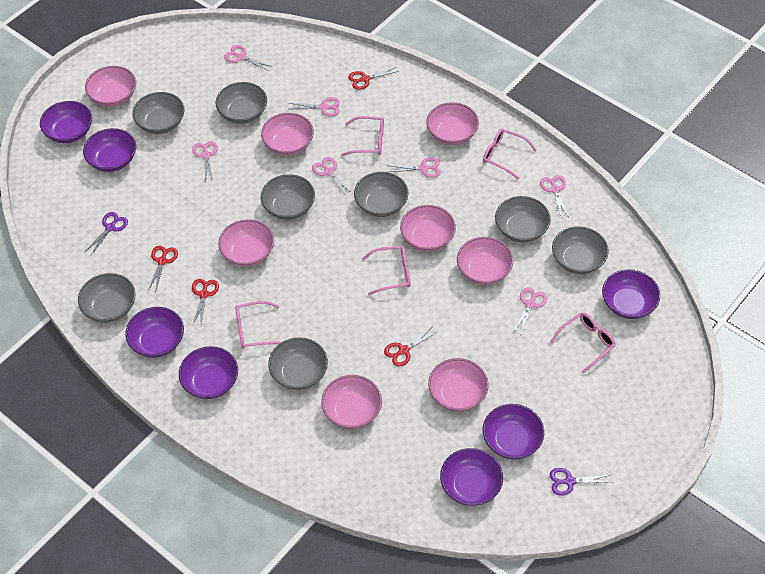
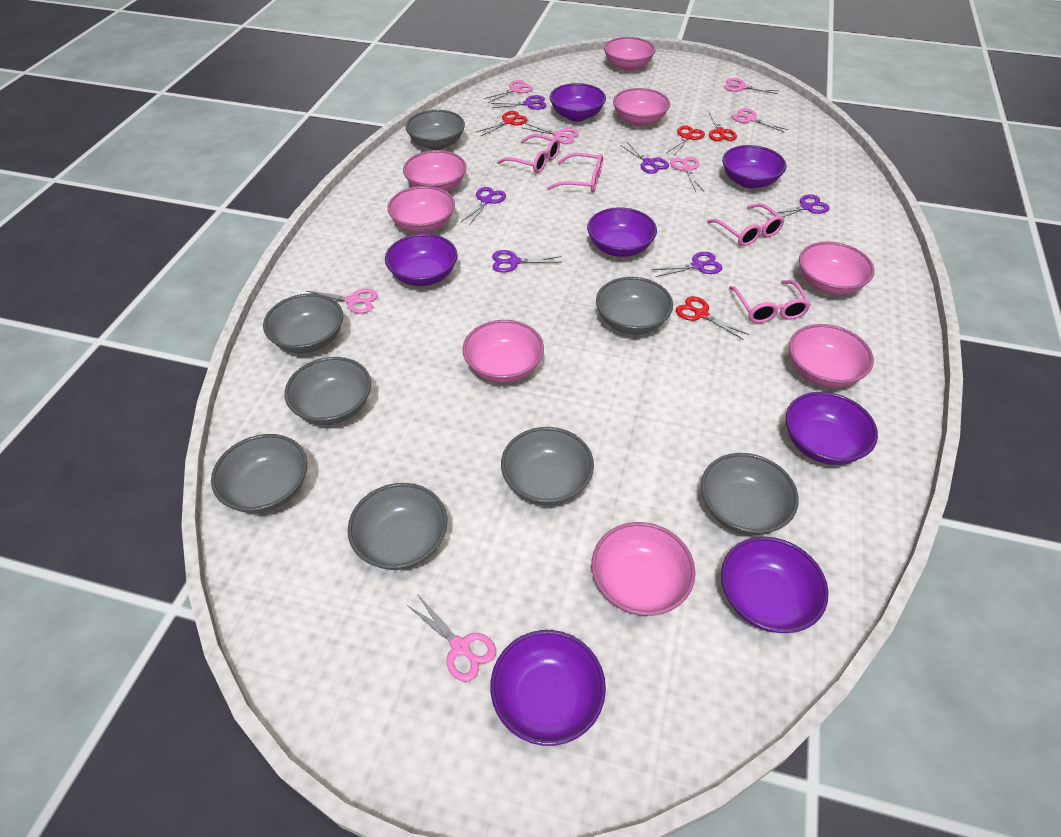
pink glasses: 5 -> 4
purple scissors: 2 -> 6

